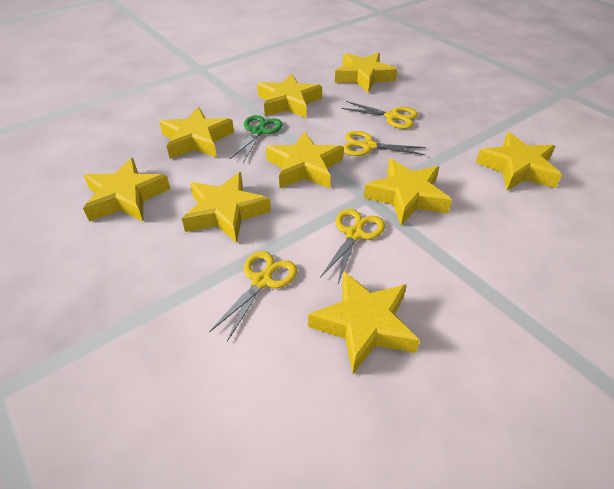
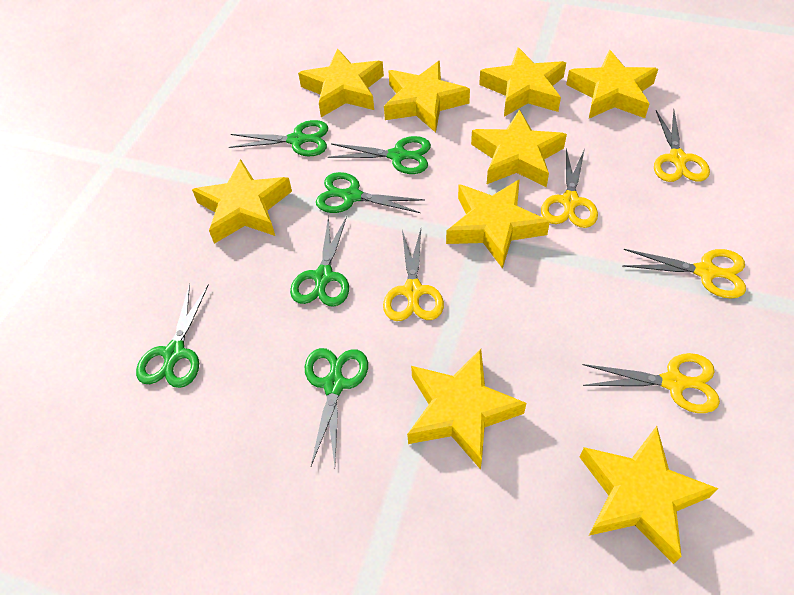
green scissors: 1 -> 6
yellow scissors: 4 -> 5

